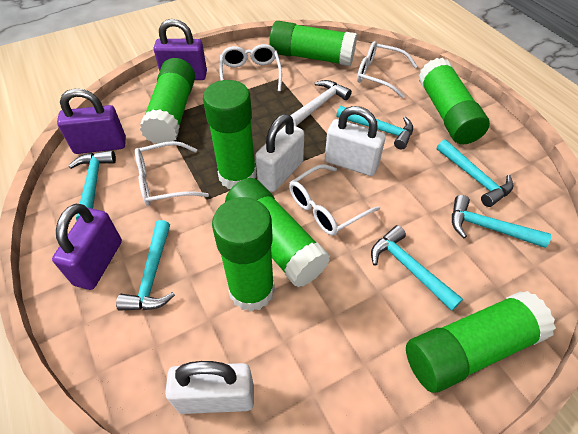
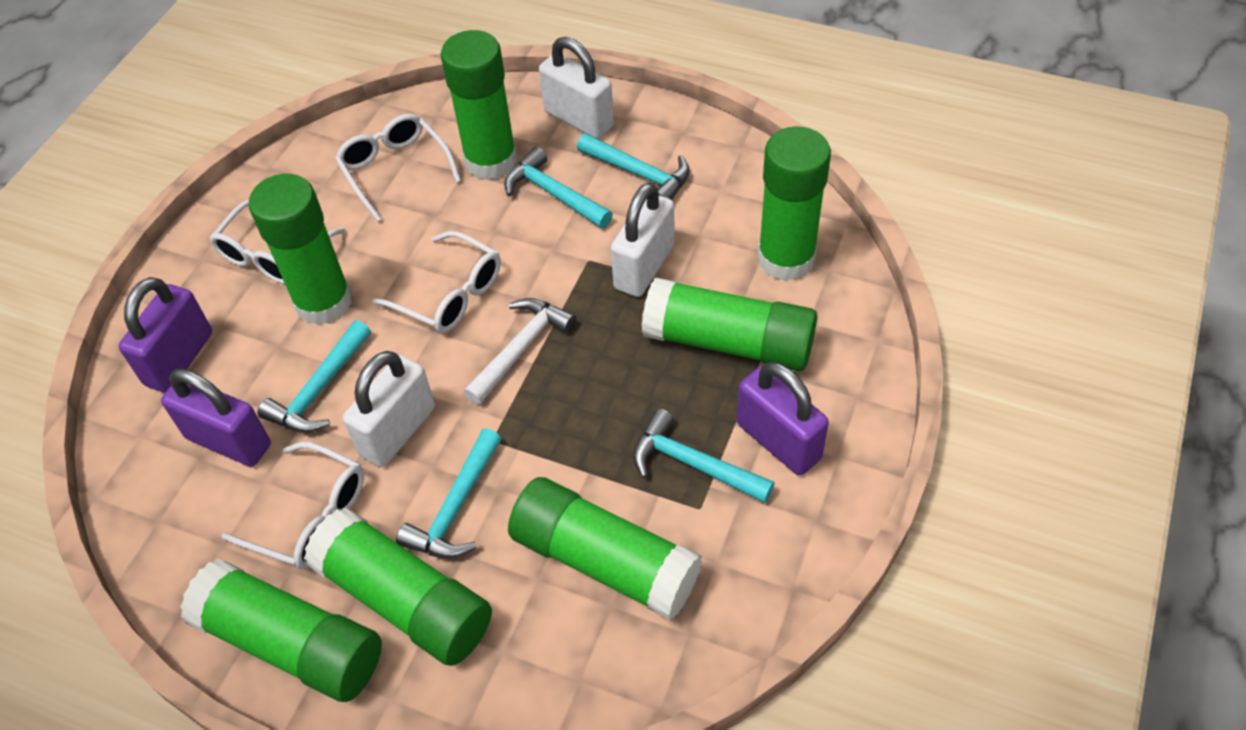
turquoise hammer: 6 -> 5

